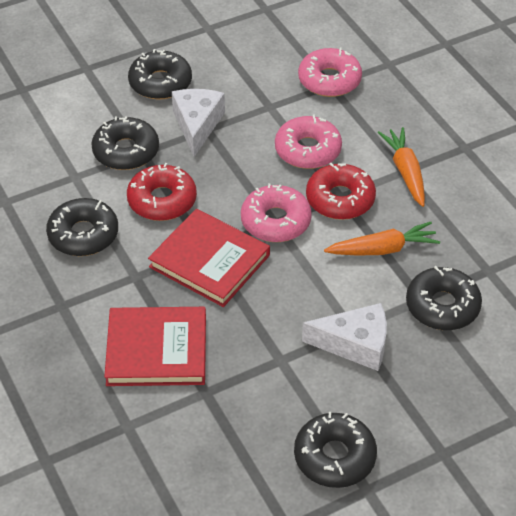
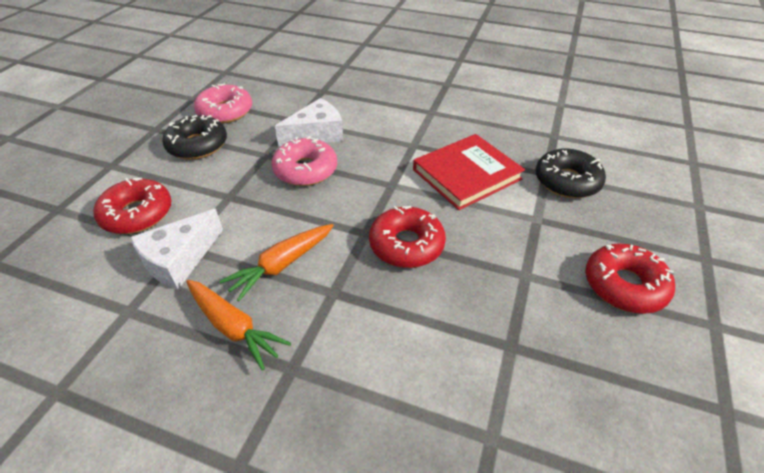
black donut: 5 -> 2
pink donut: 3 -> 2
red book: 2 -> 1
red donut: 2 -> 3

